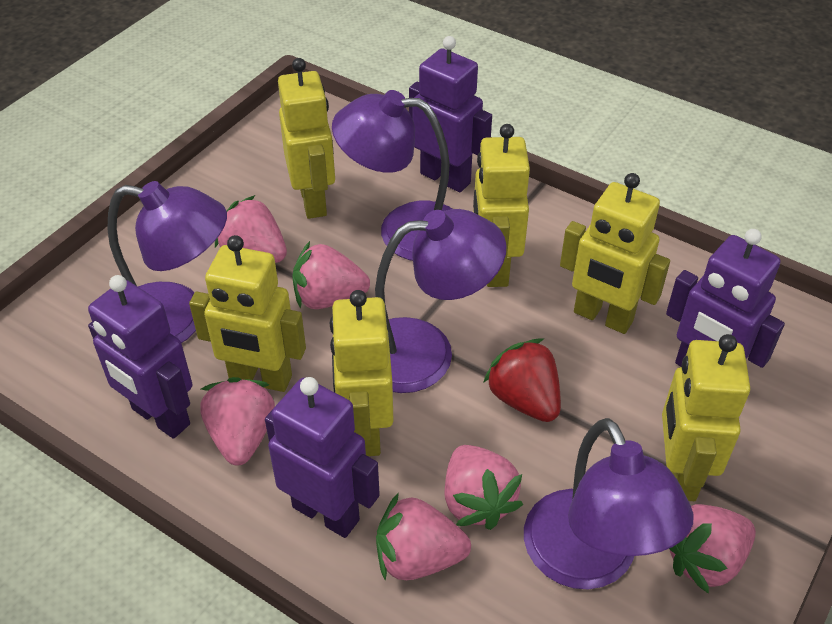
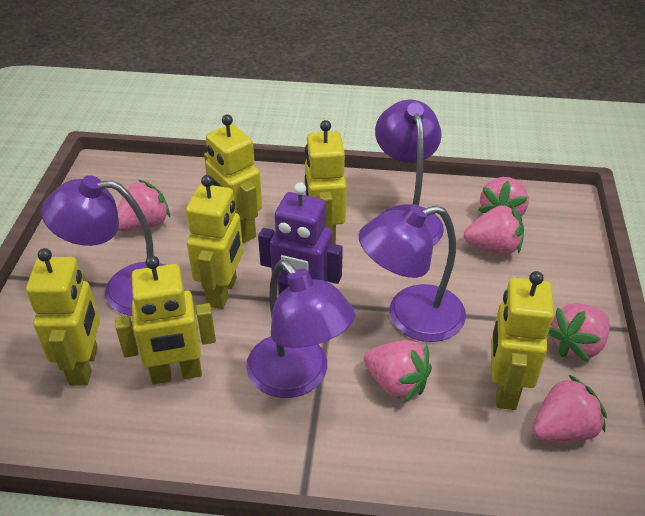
purple robot: 4 -> 1
red strawberry: 1 -> 0

